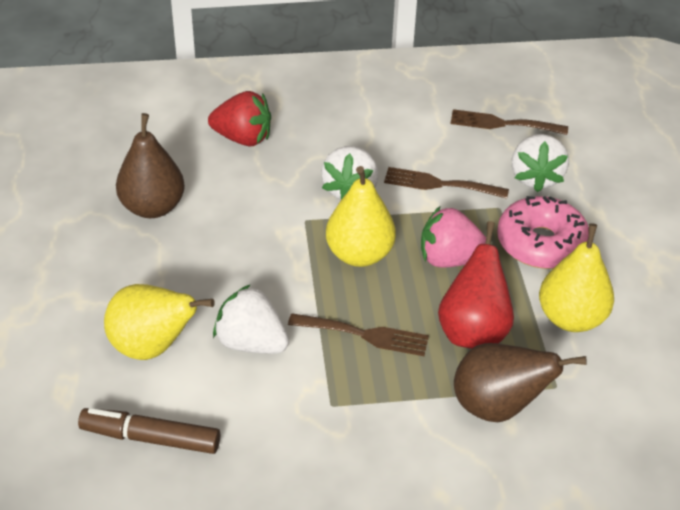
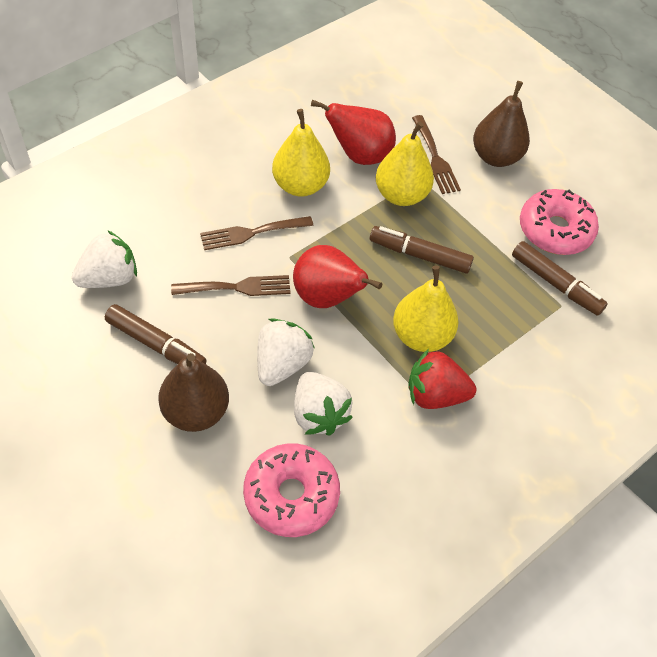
brown marker: 1 -> 3
pink donut: 1 -> 2
pink strawberry: 1 -> 0
red pear: 1 -> 2

